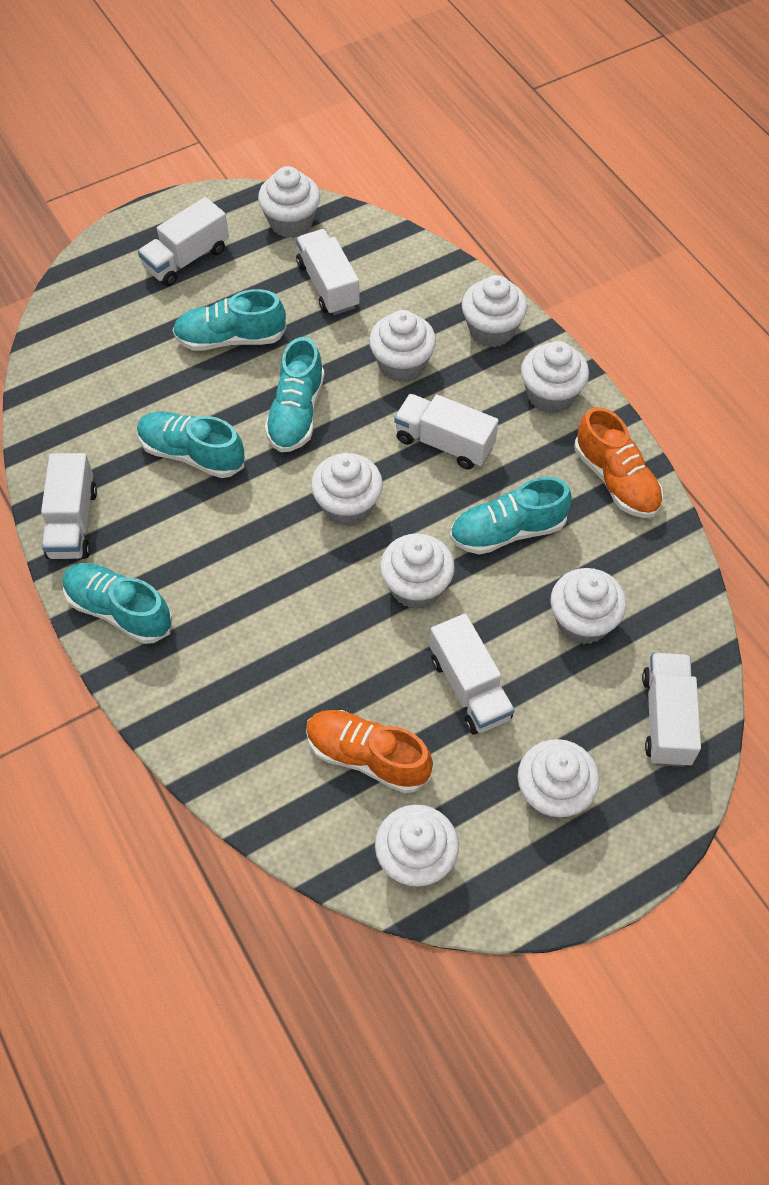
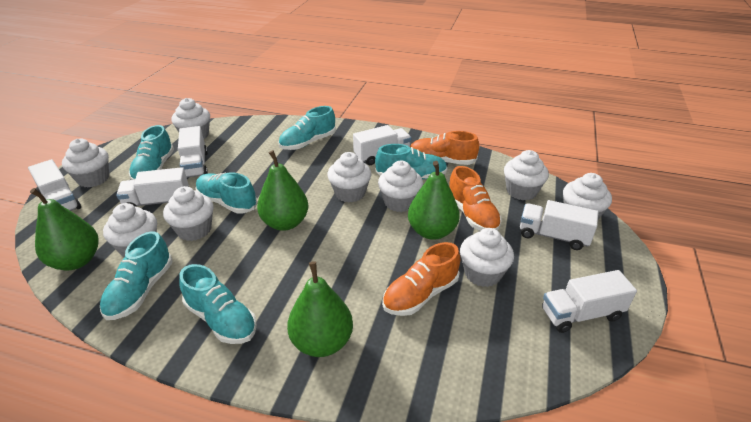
green pear: 0 -> 4
orange shoe: 2 -> 3
turquoise shoe: 5 -> 6

